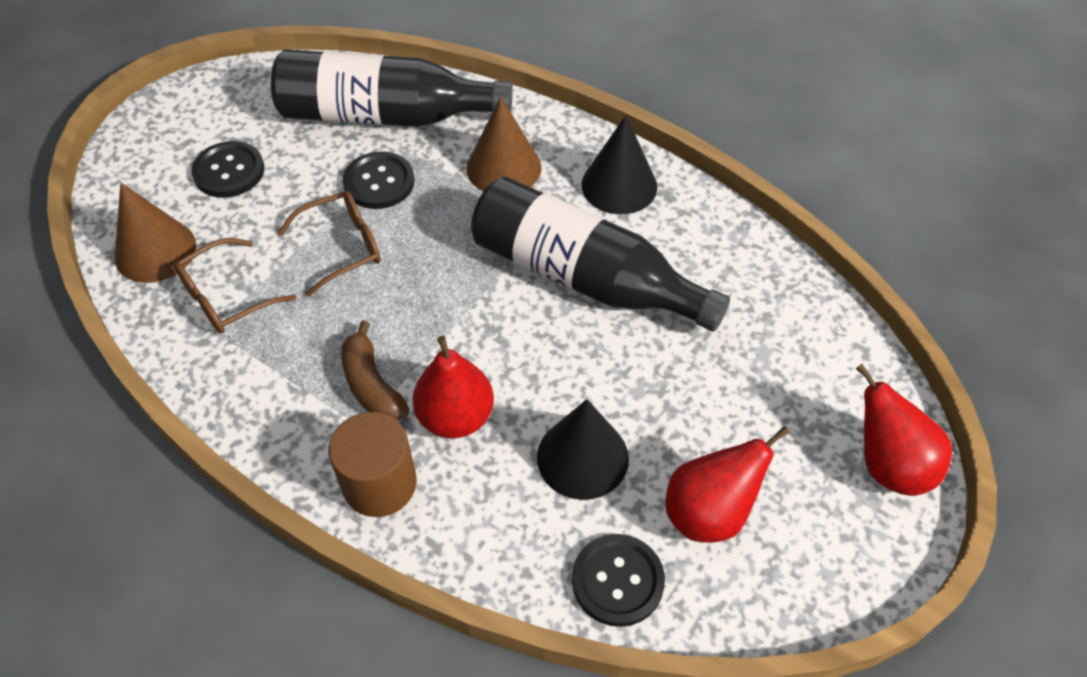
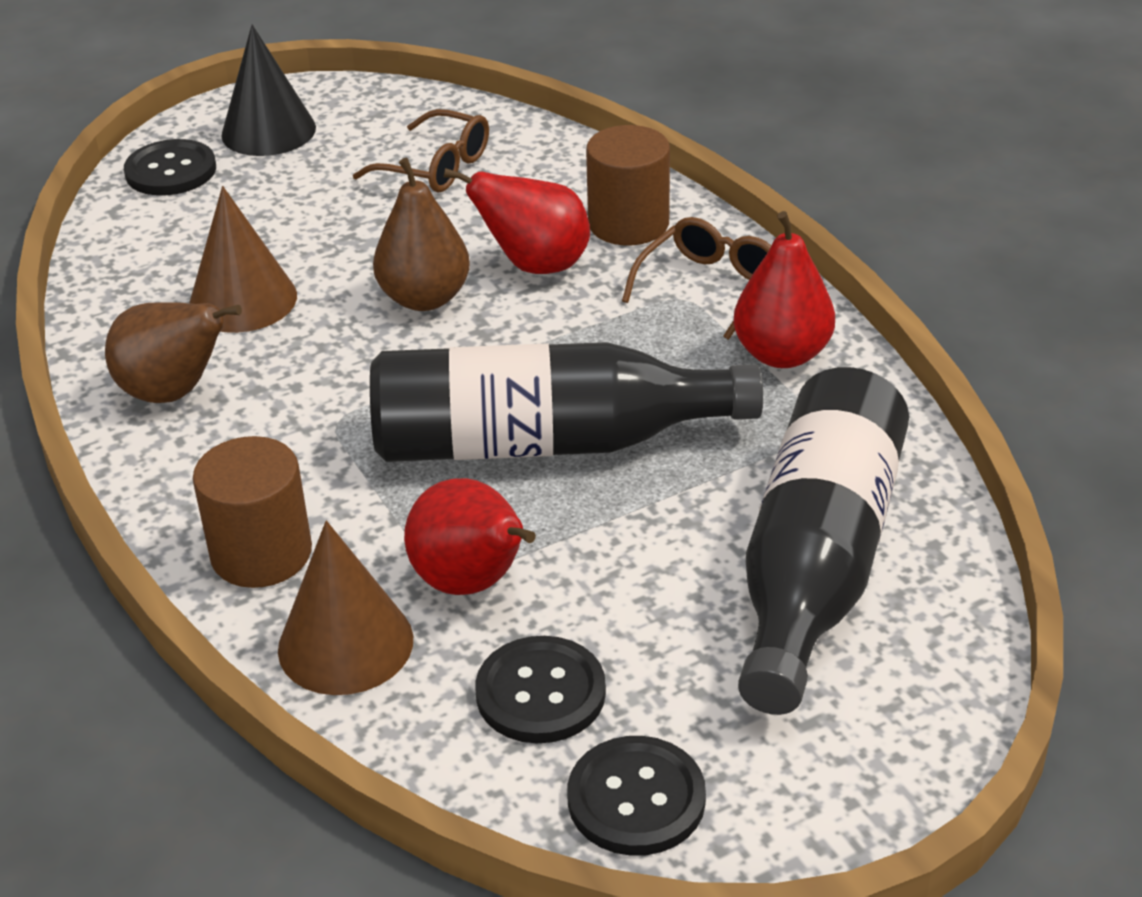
black cone: 2 -> 1
brown banana: 1 -> 0
brown cylinder: 1 -> 2
brown pear: 0 -> 2

